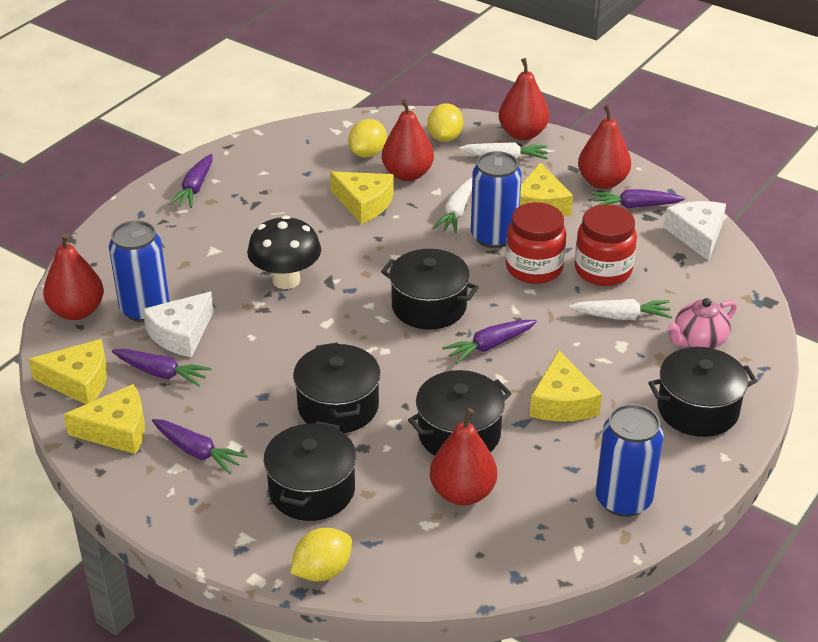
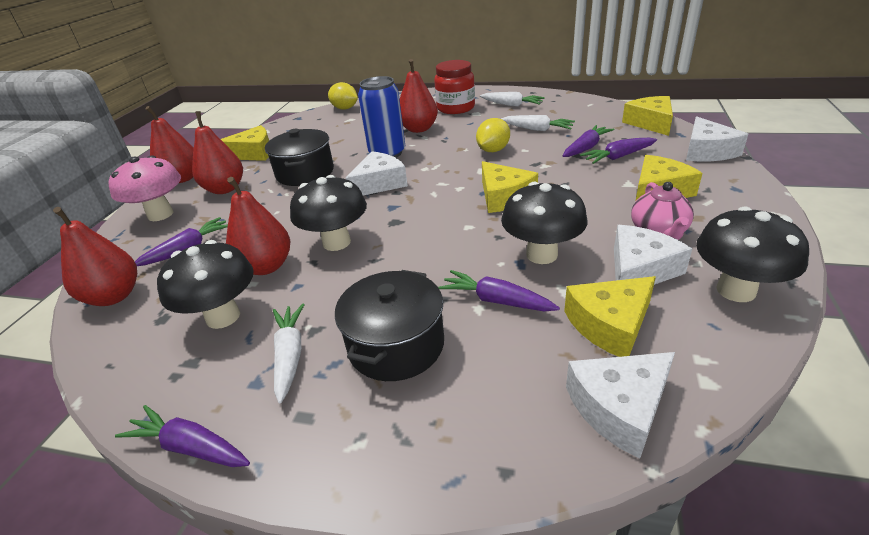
black mushroom: 1 -> 4
black pot: 5 -> 2
blue can: 3 -> 1
pink mushroom: 0 -> 1
red jar: 2 -> 1
white cheese: 2 -> 4
yellow lemon: 3 -> 2

